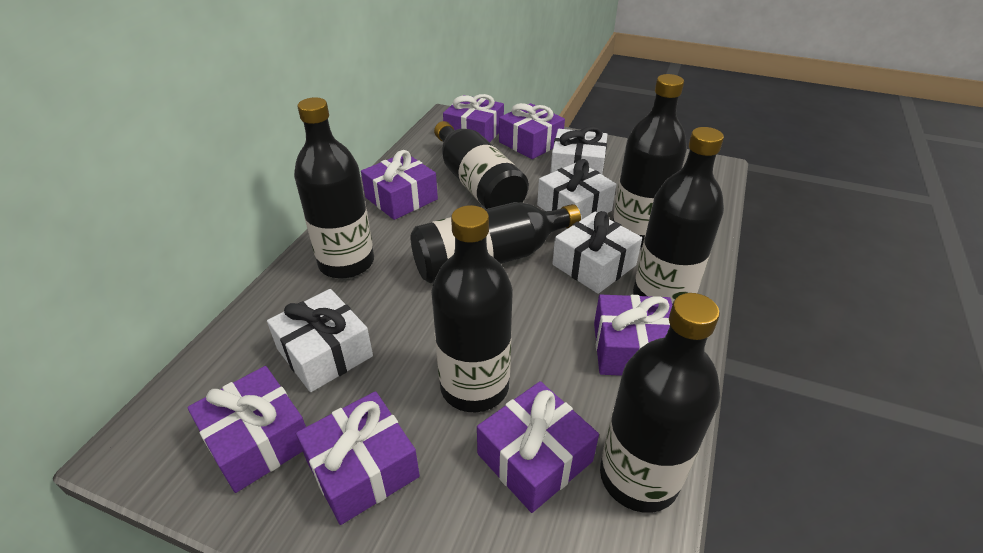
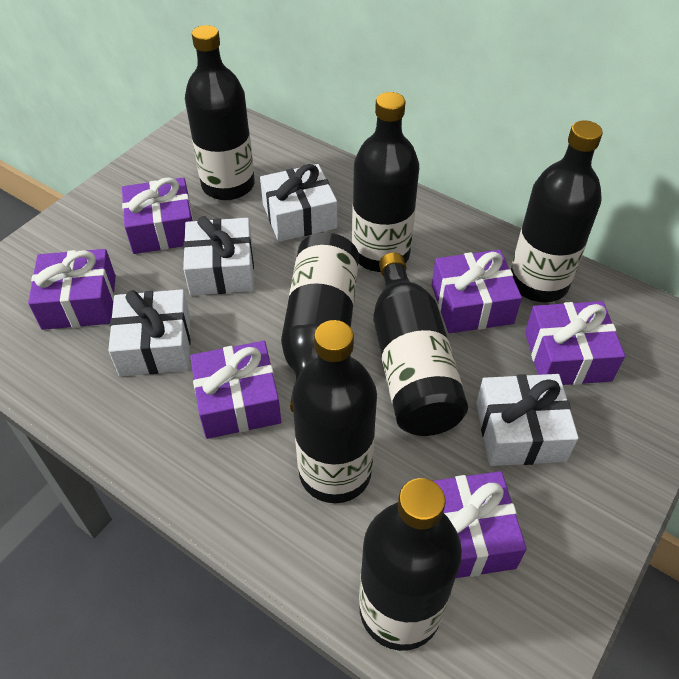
purple gift: 7 -> 6

